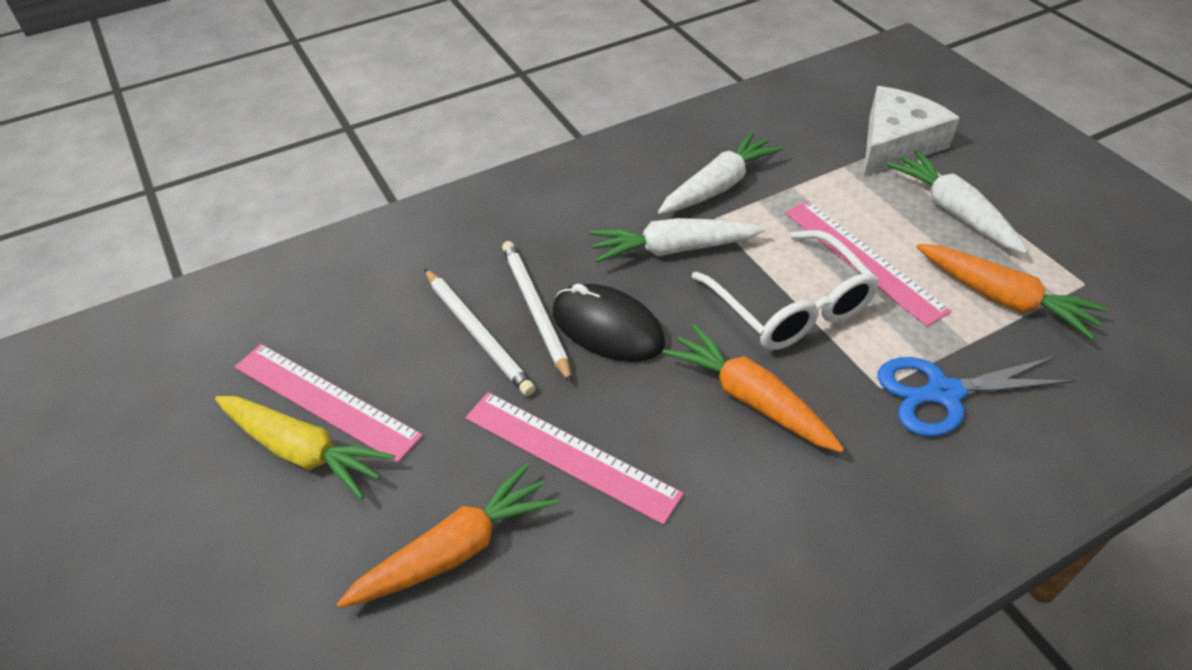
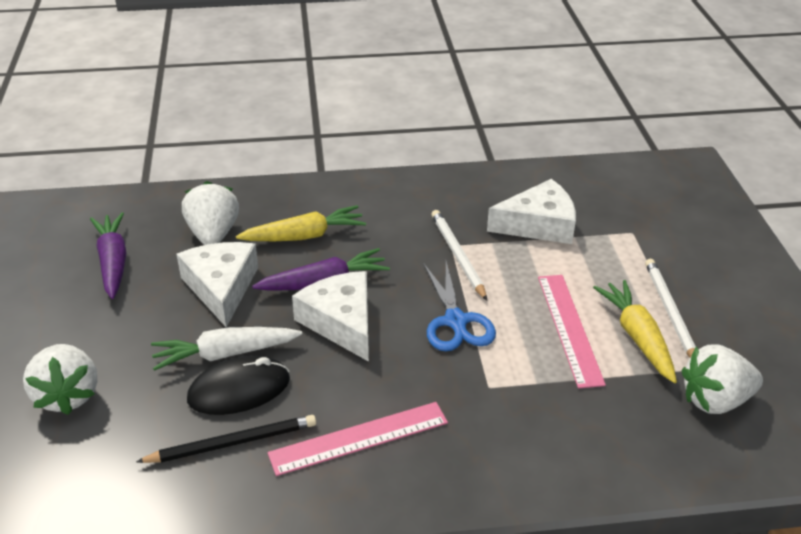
black pencil: 0 -> 1
orange carrot: 3 -> 0
pink ruler: 3 -> 2
purple carrot: 0 -> 2
white carrot: 3 -> 1
white cheese: 1 -> 3
white glasses: 1 -> 0
white strawberry: 0 -> 3
yellow carrot: 1 -> 2

